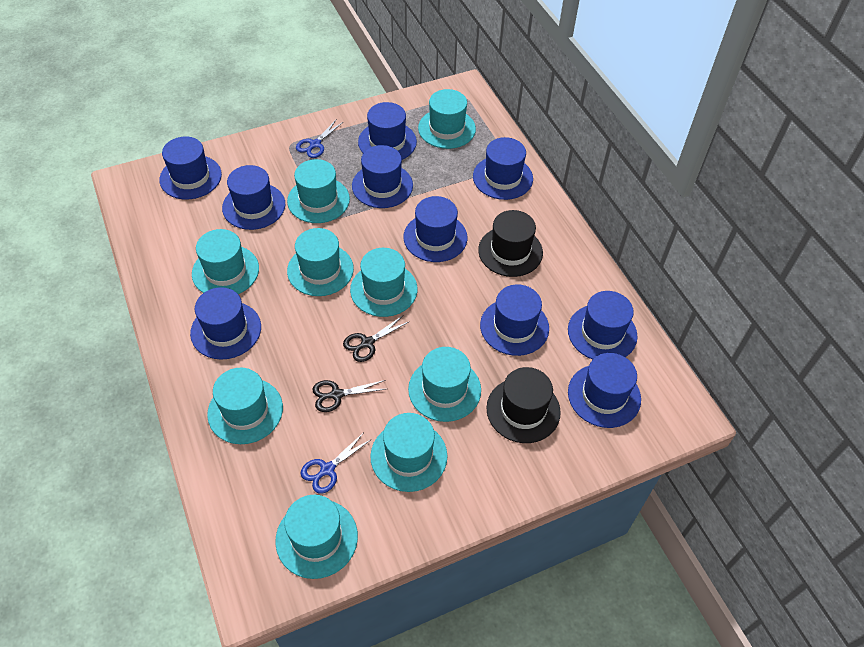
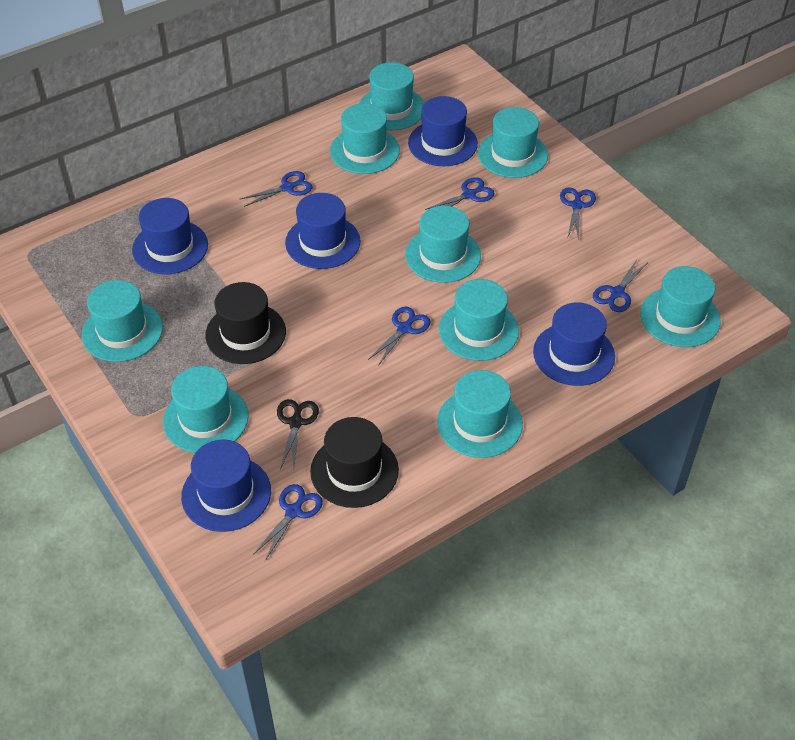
black scissors: 2 -> 1
blue hat: 10 -> 5
blue scissors: 2 -> 6

